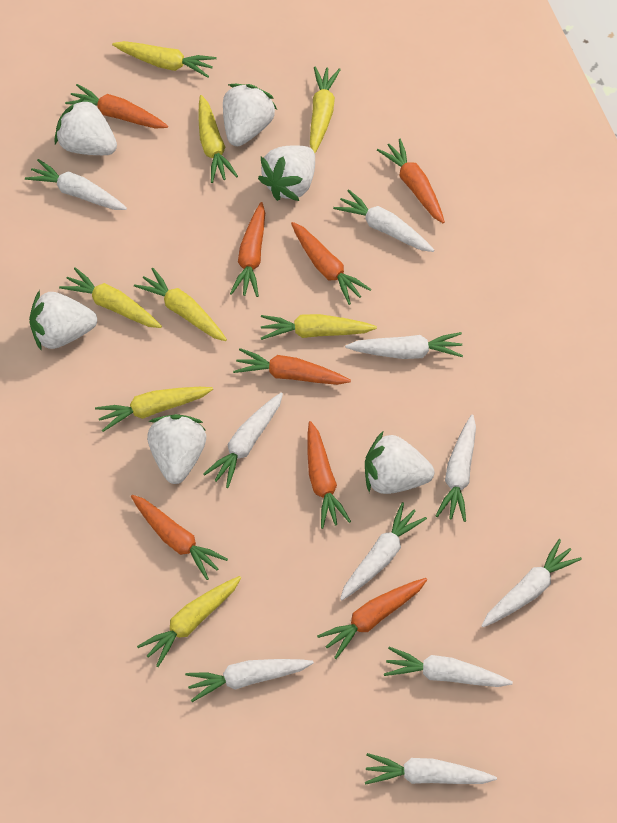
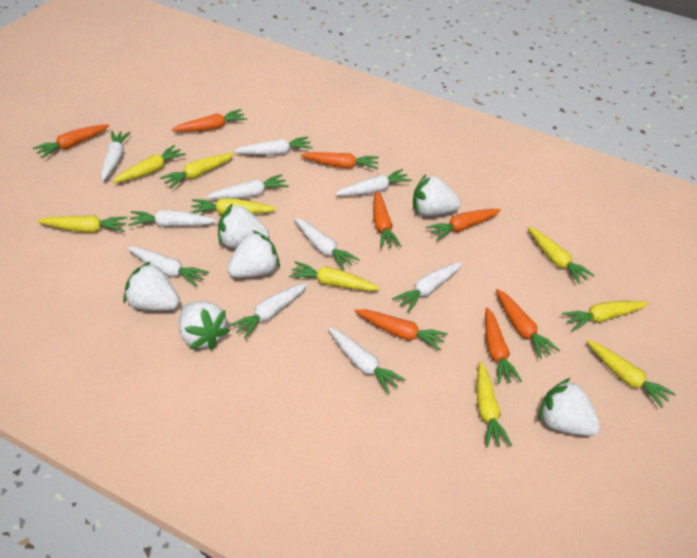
yellow carrot: 8 -> 9

